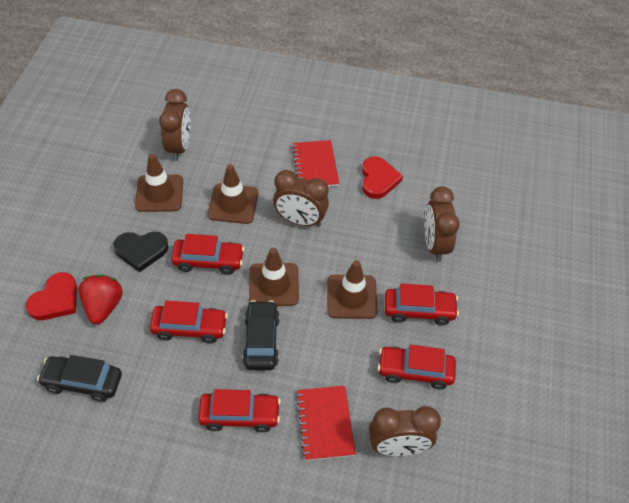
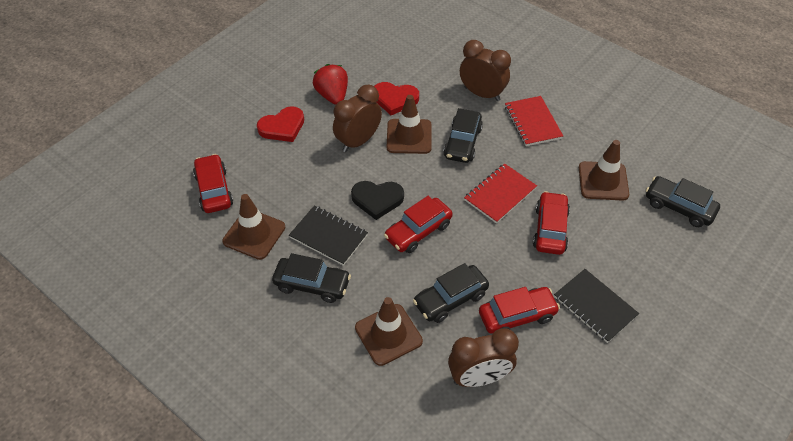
black car: 2 -> 4
black notebook: 0 -> 2
brown clock: 4 -> 3
red car: 5 -> 4

